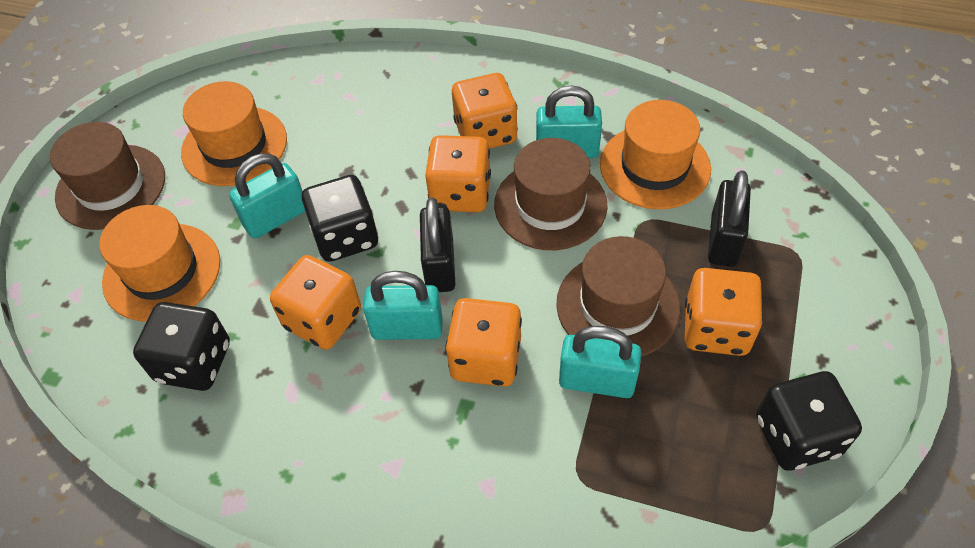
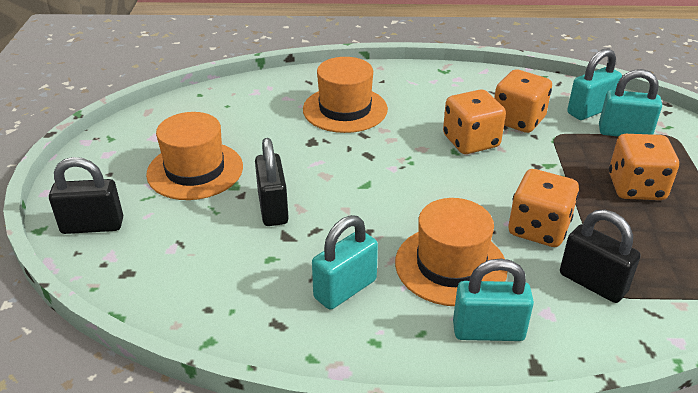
black dice: 3 -> 0
black padlock: 2 -> 3
brown hat: 3 -> 0
orange dice: 5 -> 4

